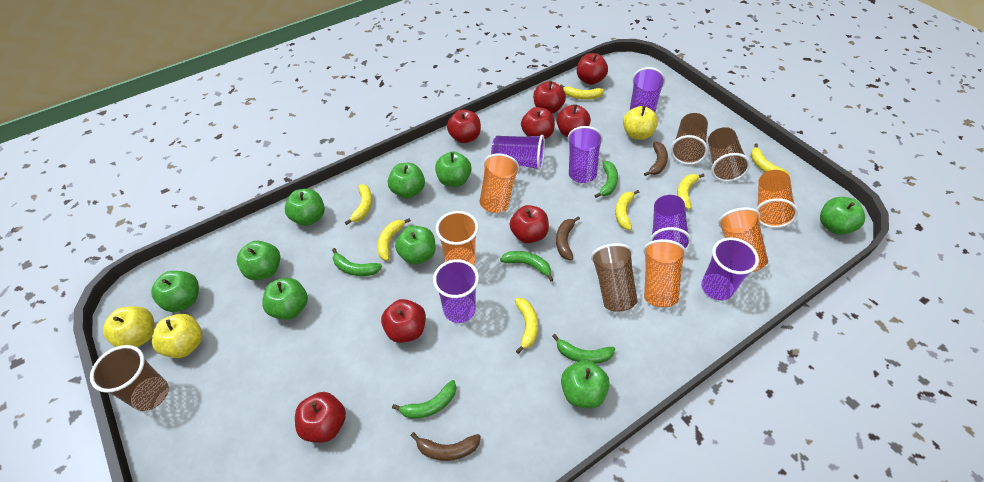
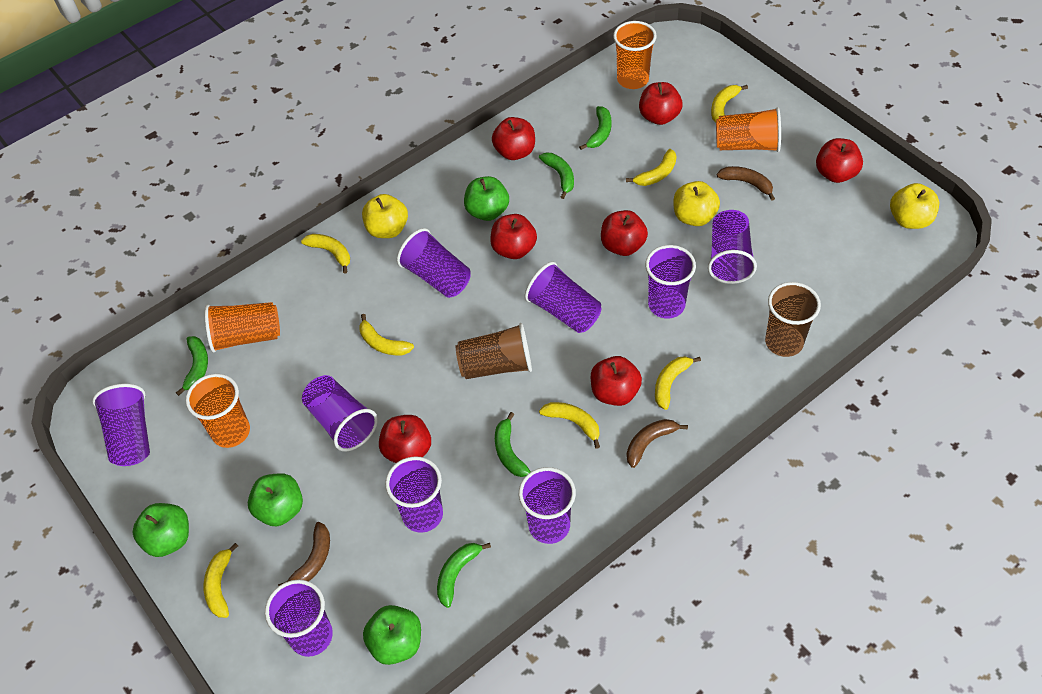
brown cup: 4 -> 2
green apple: 9 -> 4
orange cup: 5 -> 4
purple cup: 6 -> 9
red apple: 8 -> 7

